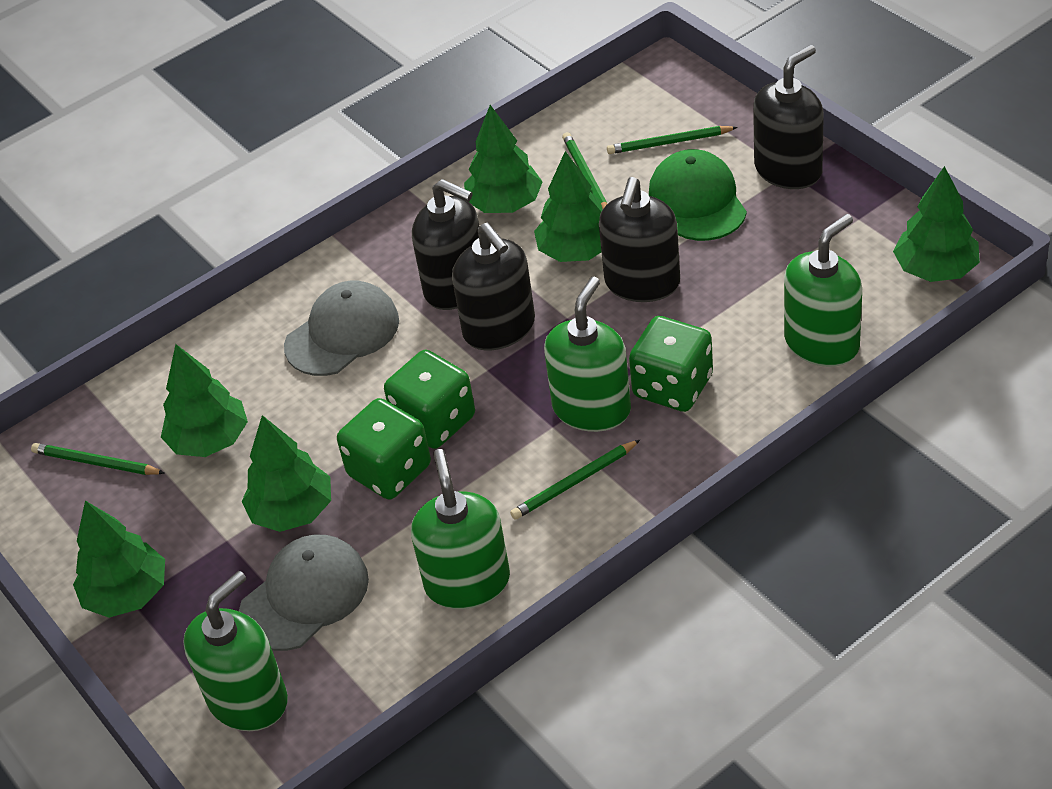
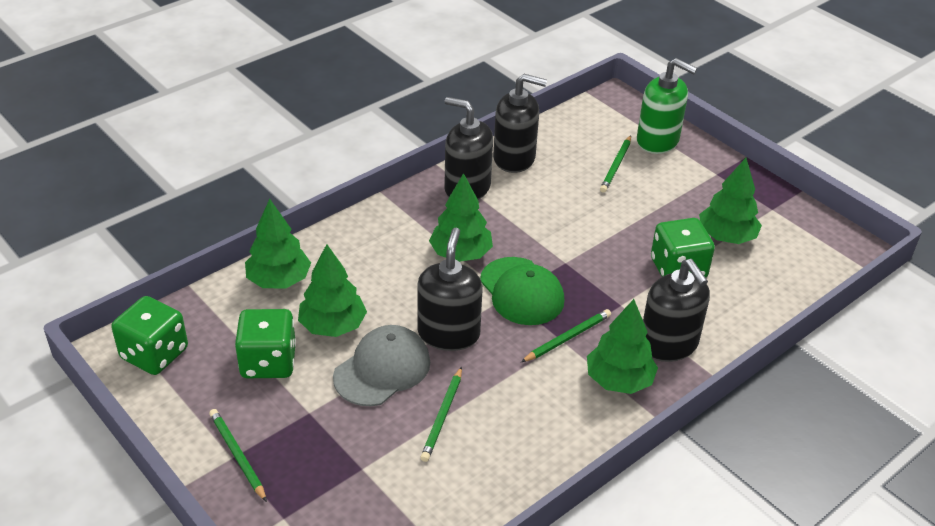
green soap dispenser: 4 -> 1
green tree: 6 -> 5
grey cap: 2 -> 1

